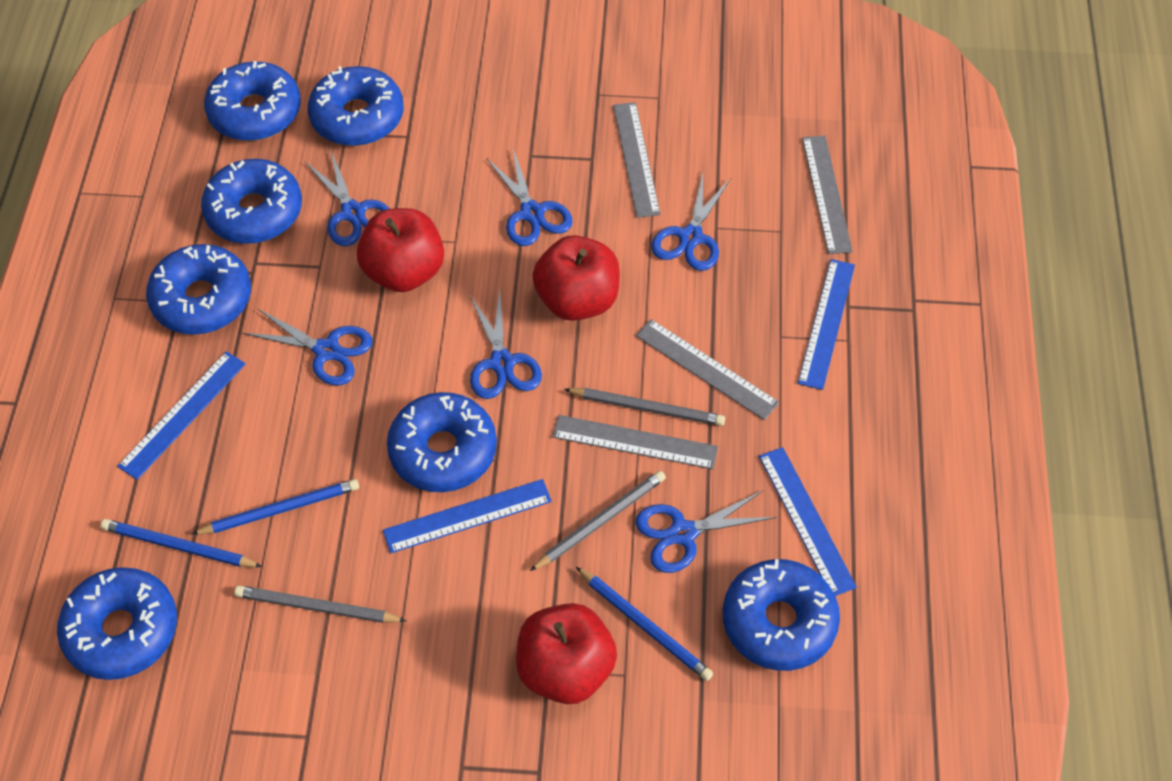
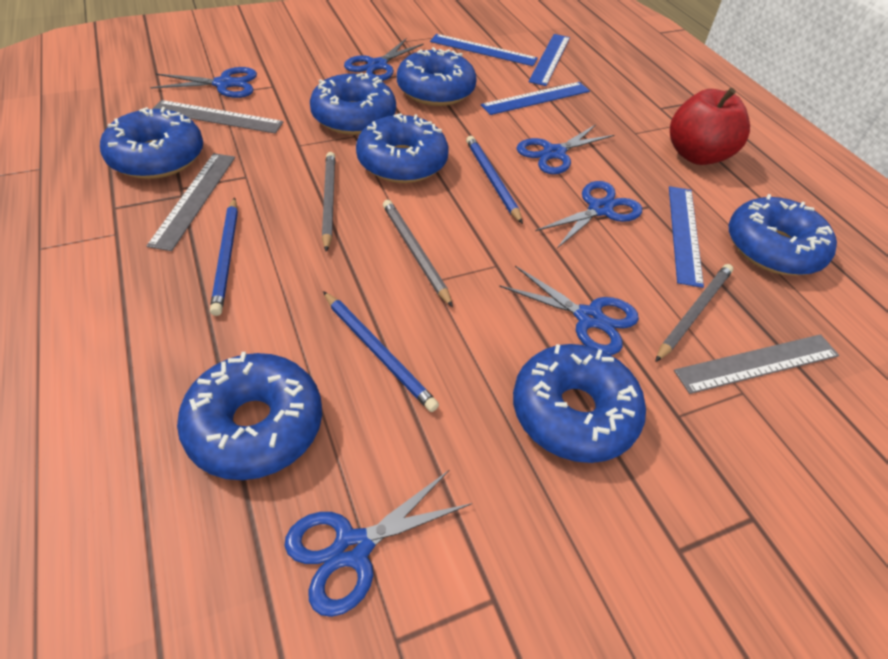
grey ruler: 4 -> 3
red apple: 3 -> 1

